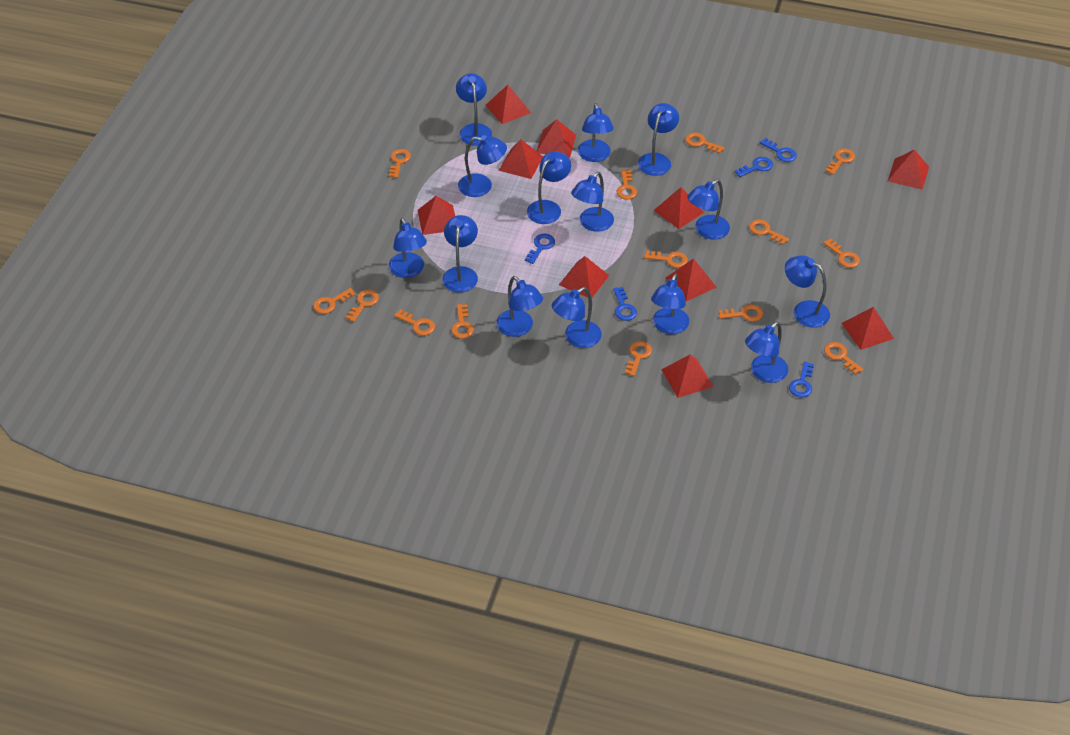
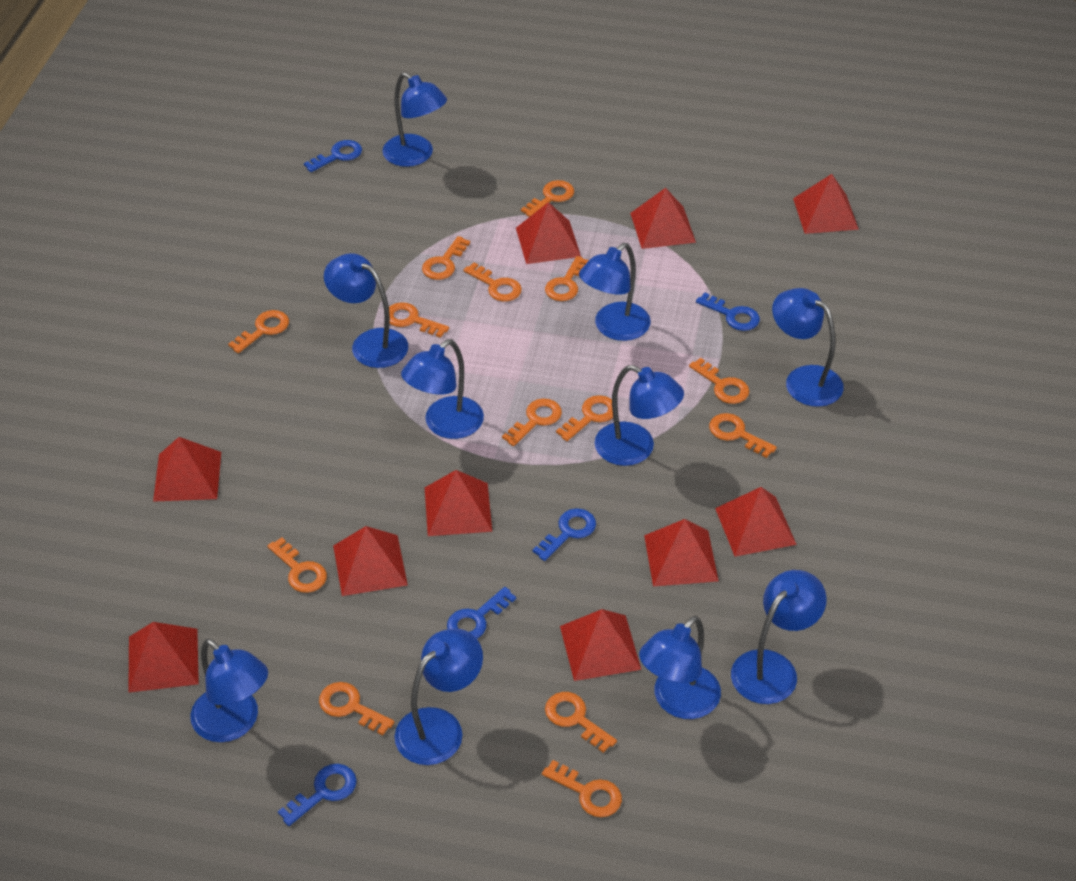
blue lamp: 14 -> 10

